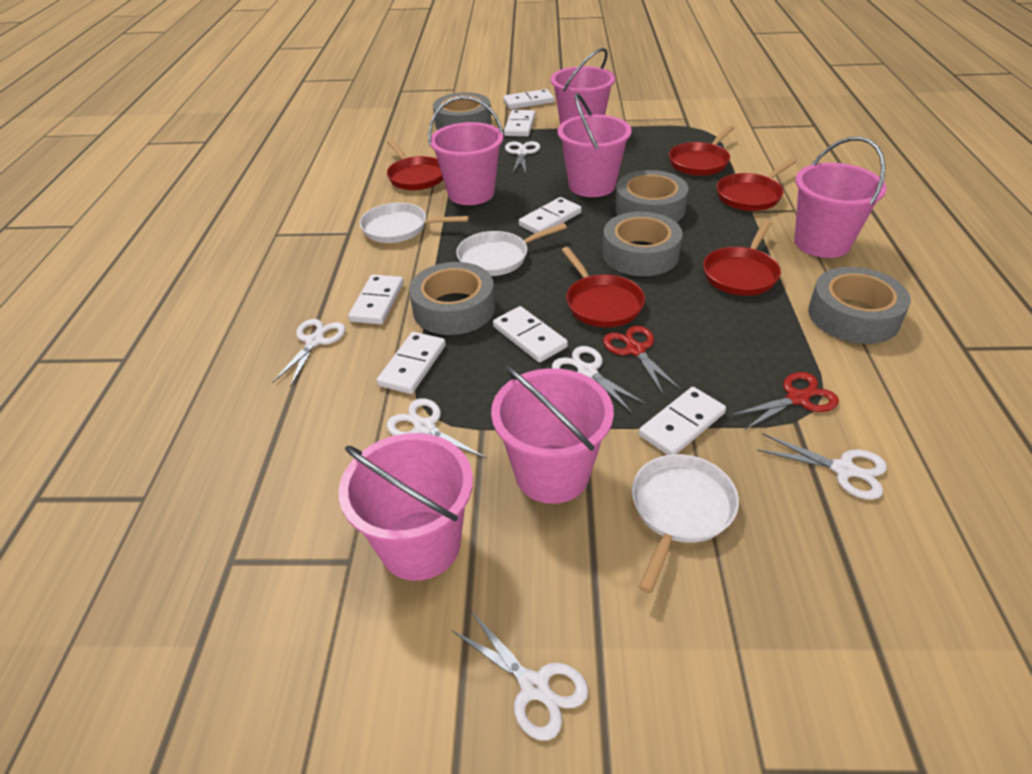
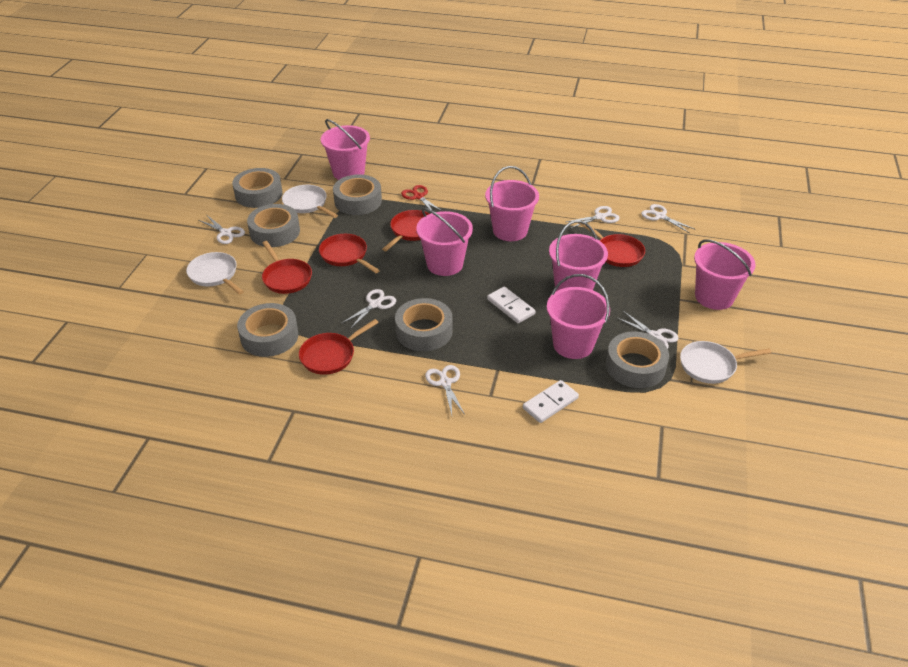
grey tape: 5 -> 6
red scissors: 2 -> 1
white domino: 7 -> 2

